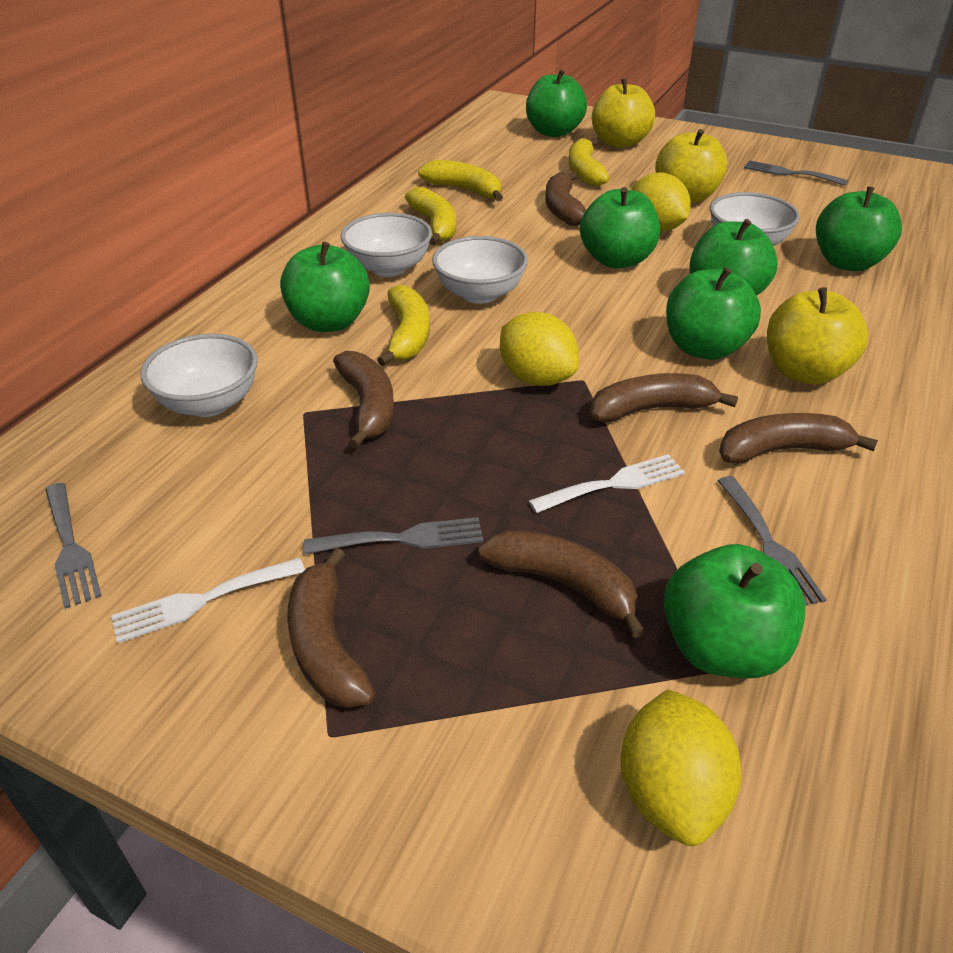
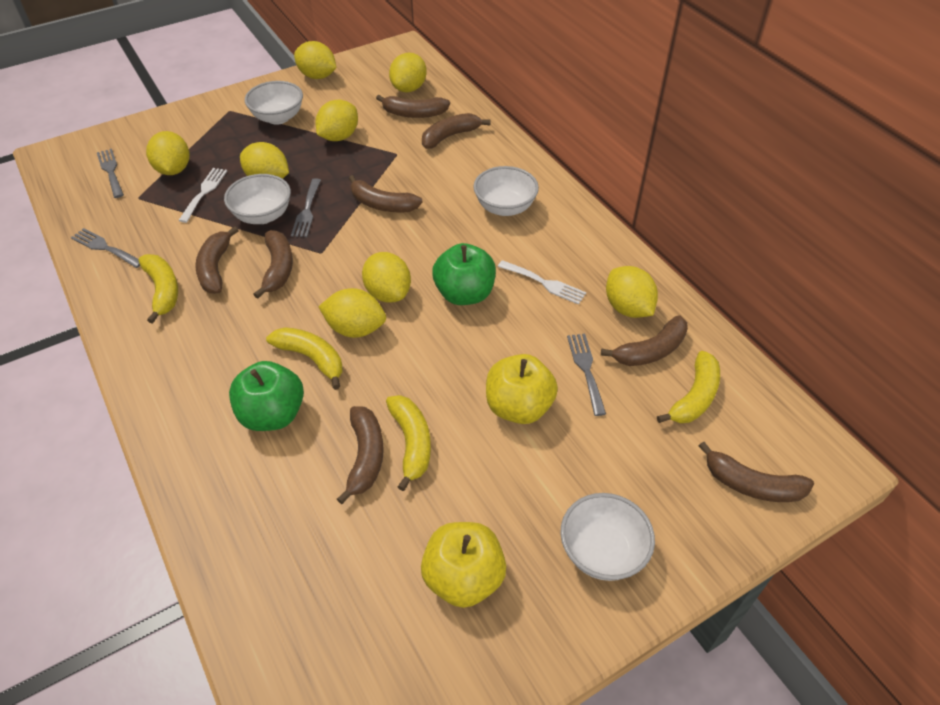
brown banana: 6 -> 8
green apple: 7 -> 2
yellow apple: 3 -> 2
yellow lemon: 3 -> 8

